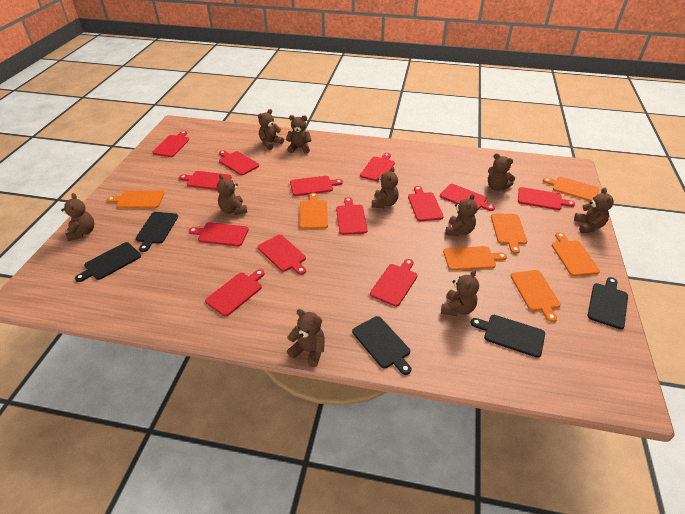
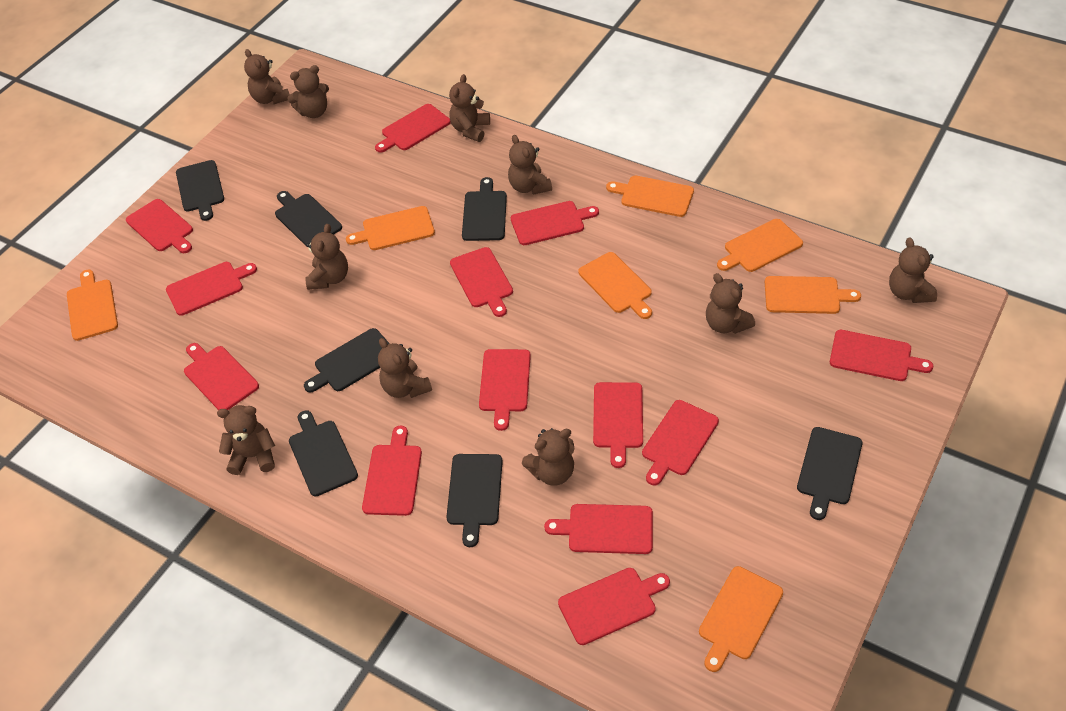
black cutting board: 5 -> 7

